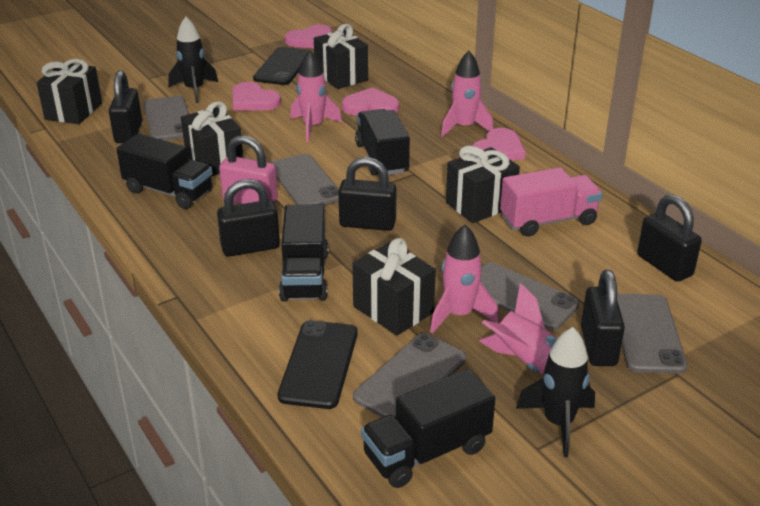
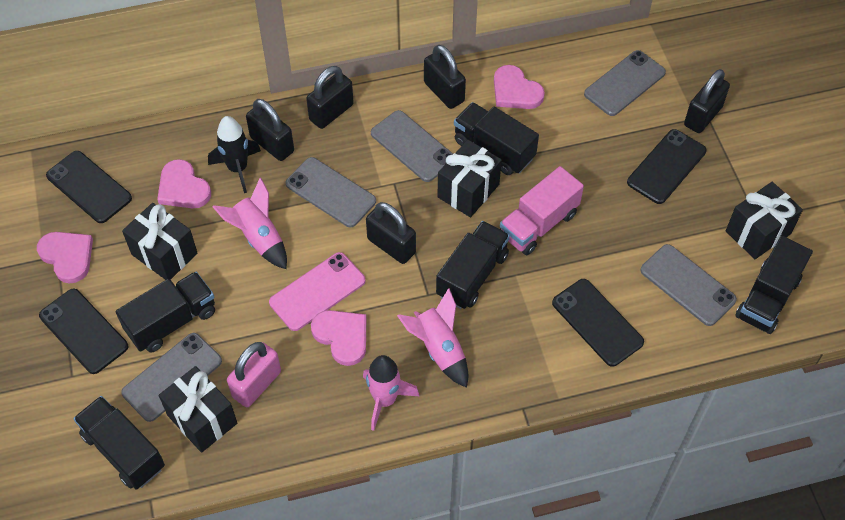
black gift: 5 -> 4
black phone: 2 -> 4
black rocket: 2 -> 1
black truck: 4 -> 5
pink phone: 0 -> 1
pink rocket: 4 -> 3

